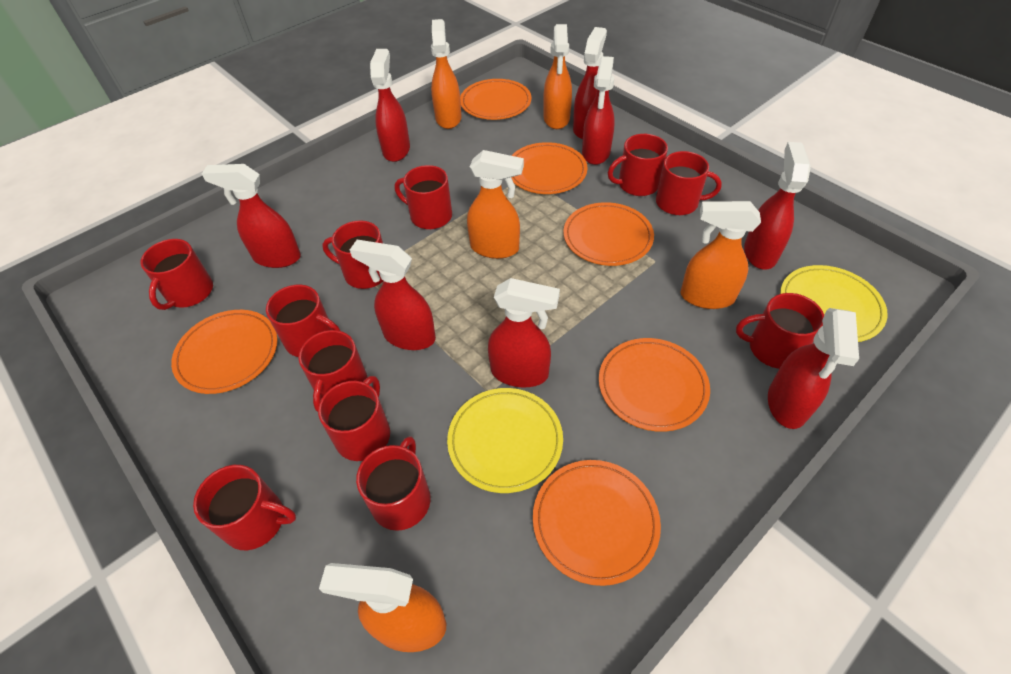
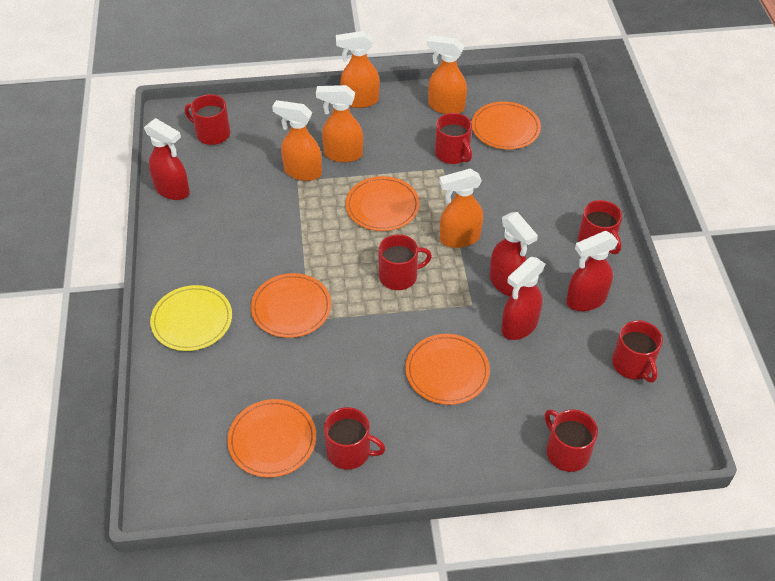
orange plate: 6 -> 5
red mug: 11 -> 7
red spray bottle: 8 -> 4
yellow plate: 2 -> 1

